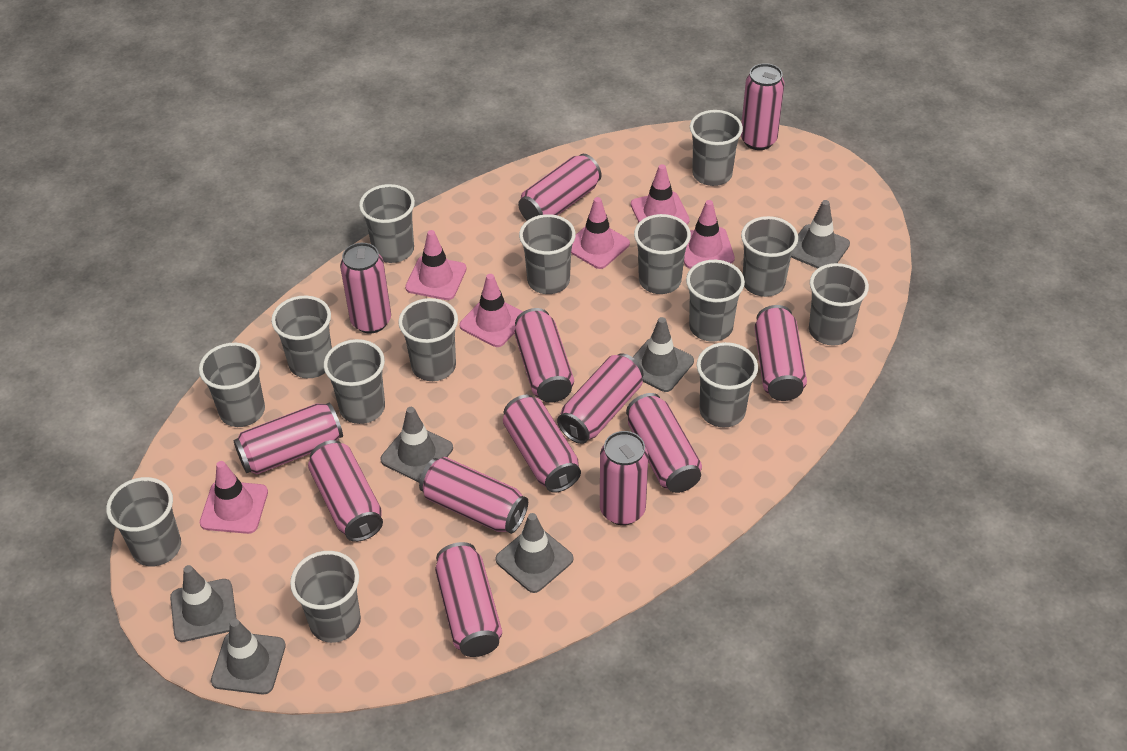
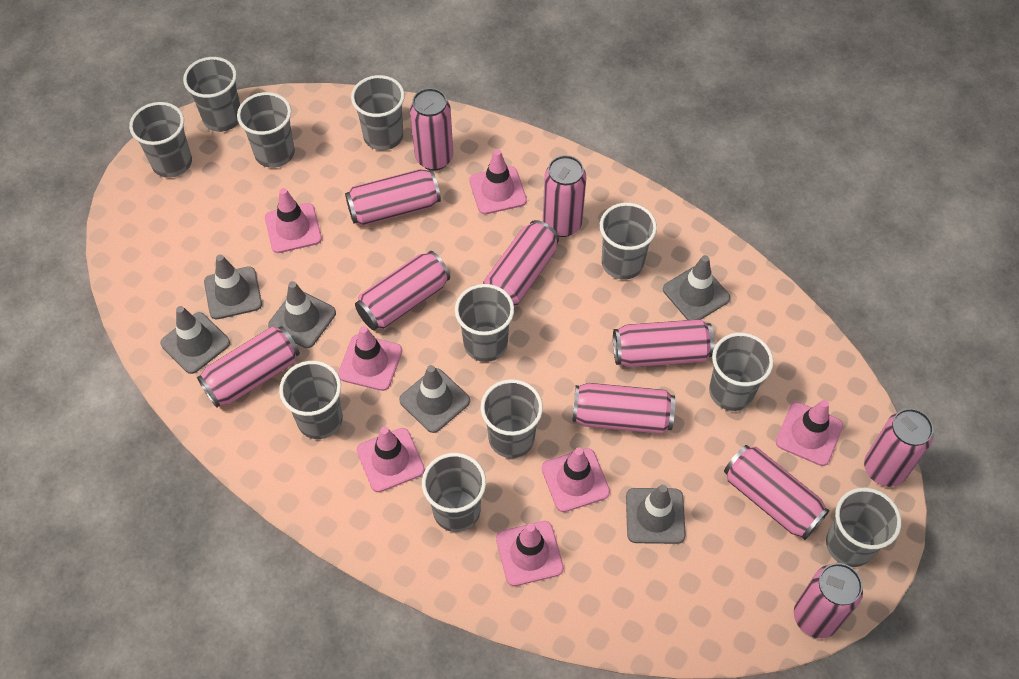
grey cup: 14 -> 11
pink can: 13 -> 11
pink traffic cone: 6 -> 7

